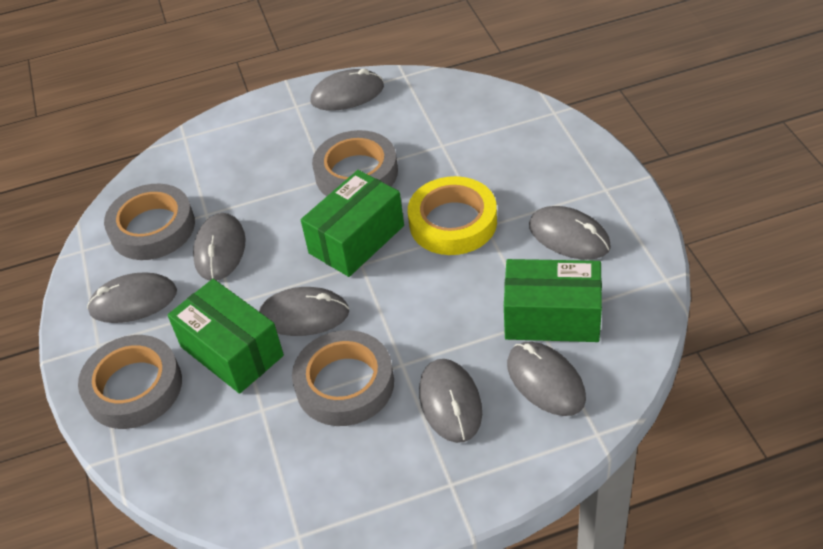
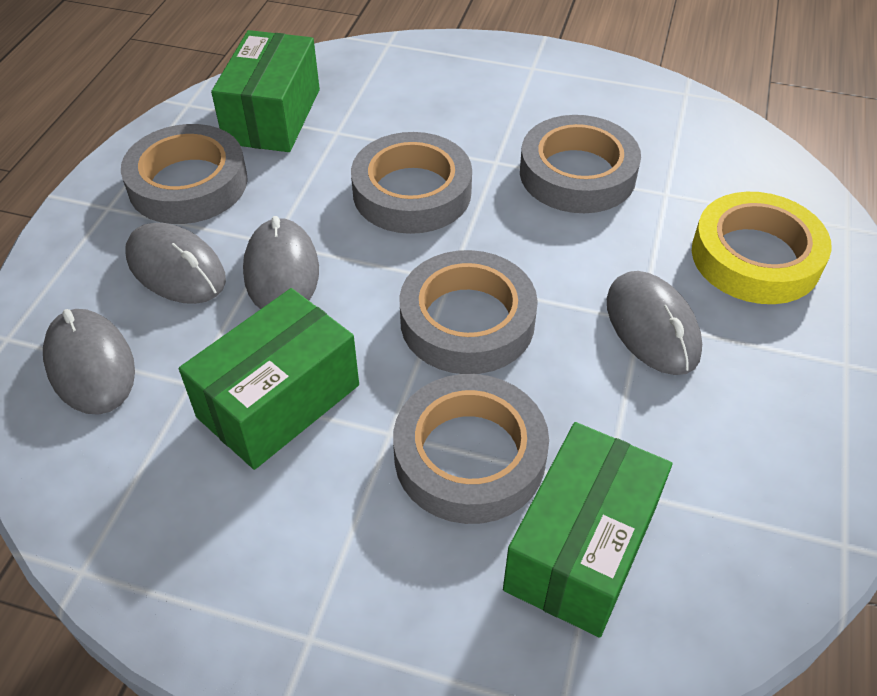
grey mouse: 7 -> 4
grey tape: 4 -> 5

